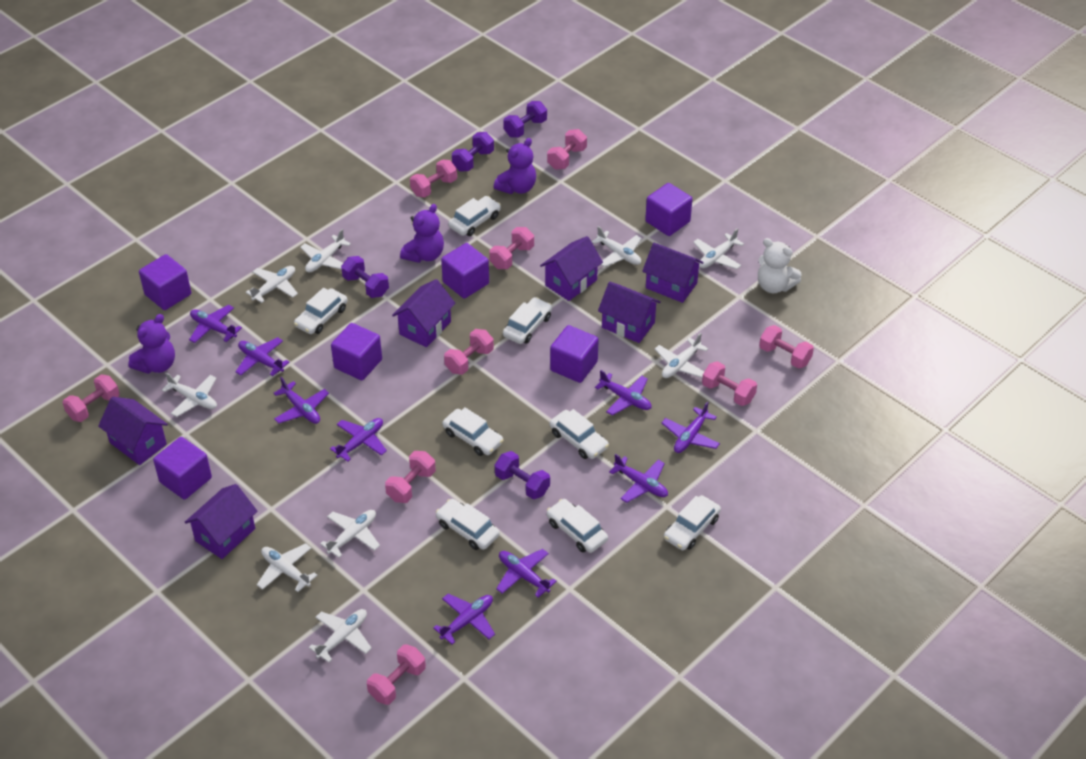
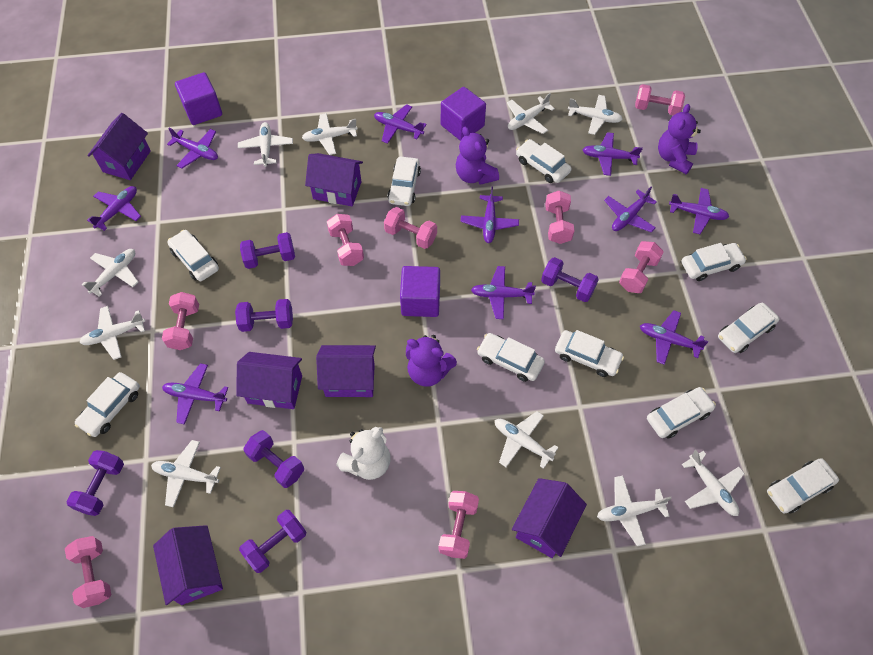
pink dumbbell: 9 -> 8
purple cube: 6 -> 3
purple dumbbell: 4 -> 6
purple plane: 9 -> 10
white car: 8 -> 10
white plane: 9 -> 10

